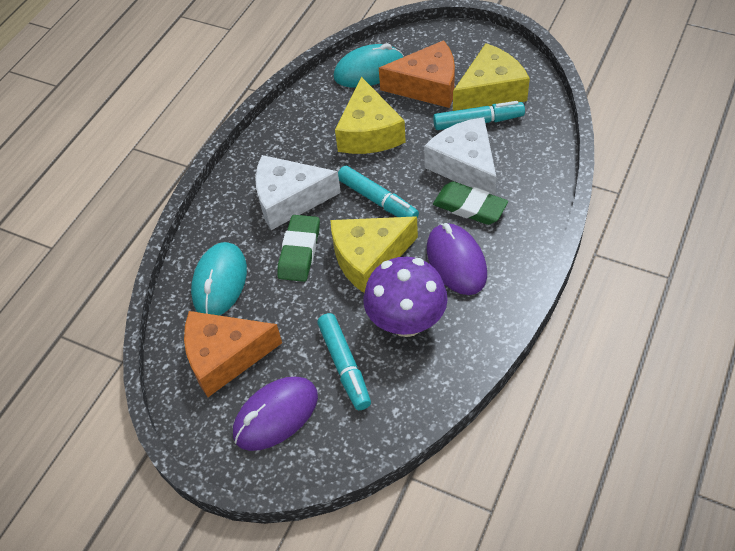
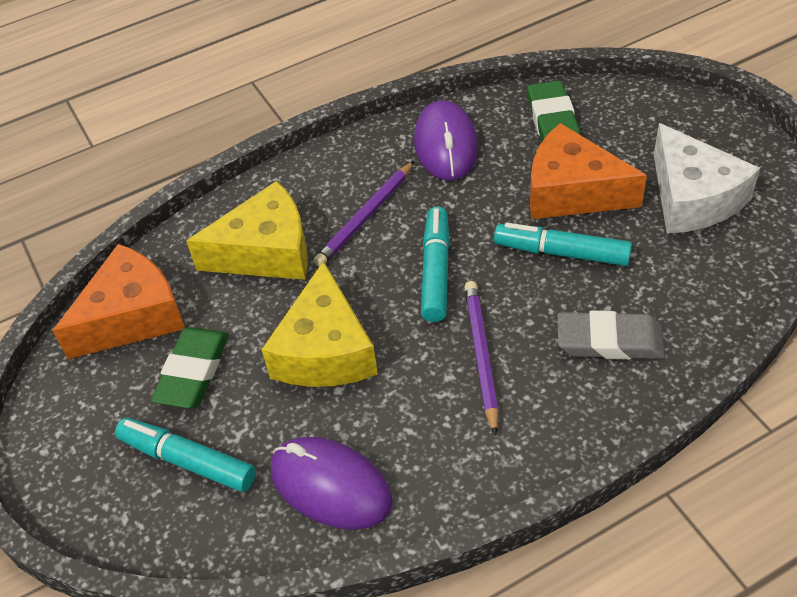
grey eraser: 0 -> 1
purple mushroom: 1 -> 0
purple pencil: 0 -> 2
turquoise mouse: 2 -> 0
white cheese: 2 -> 1
yellow cheese: 3 -> 2

